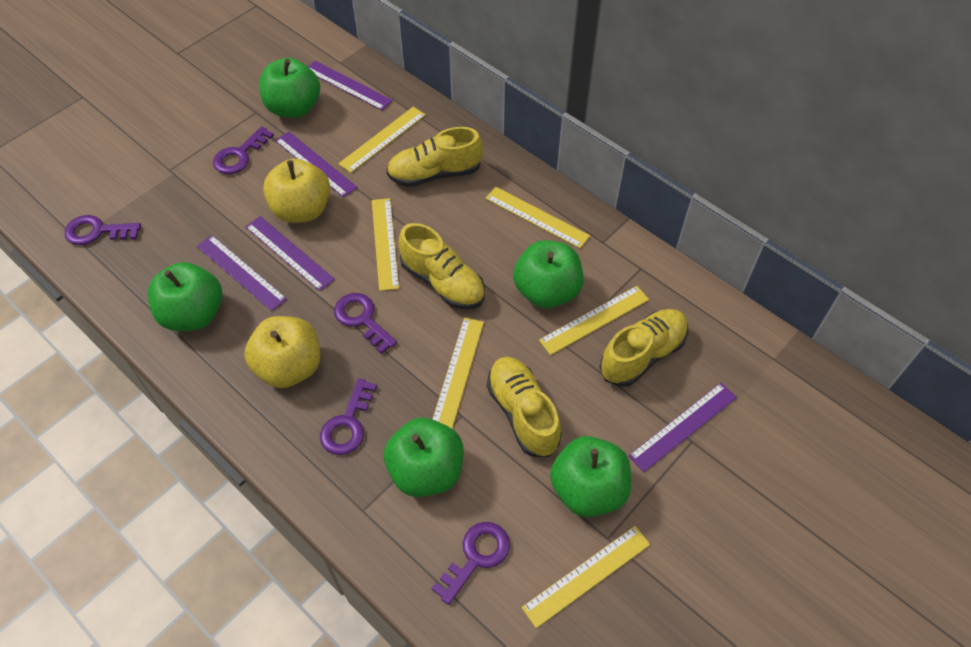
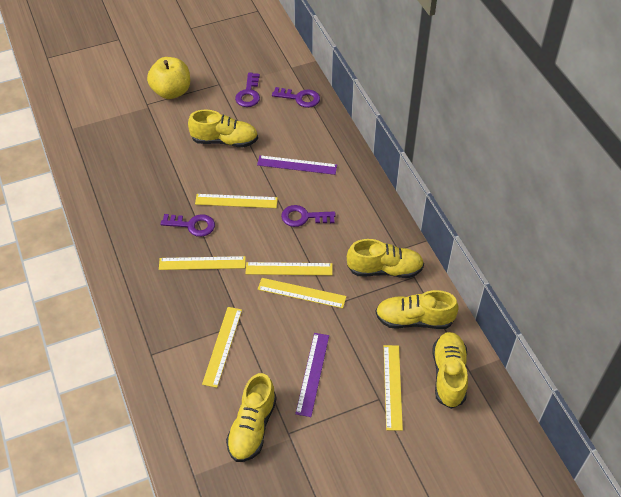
green apple: 5 -> 0
purple key: 5 -> 4
purple ruler: 5 -> 2
yellow apple: 2 -> 1
yellow shoe: 4 -> 5

